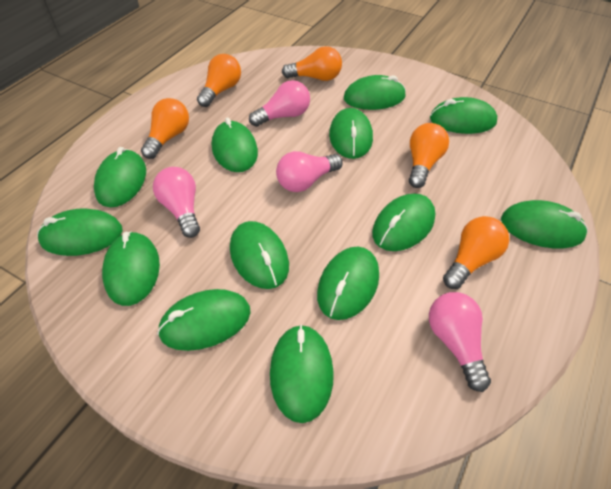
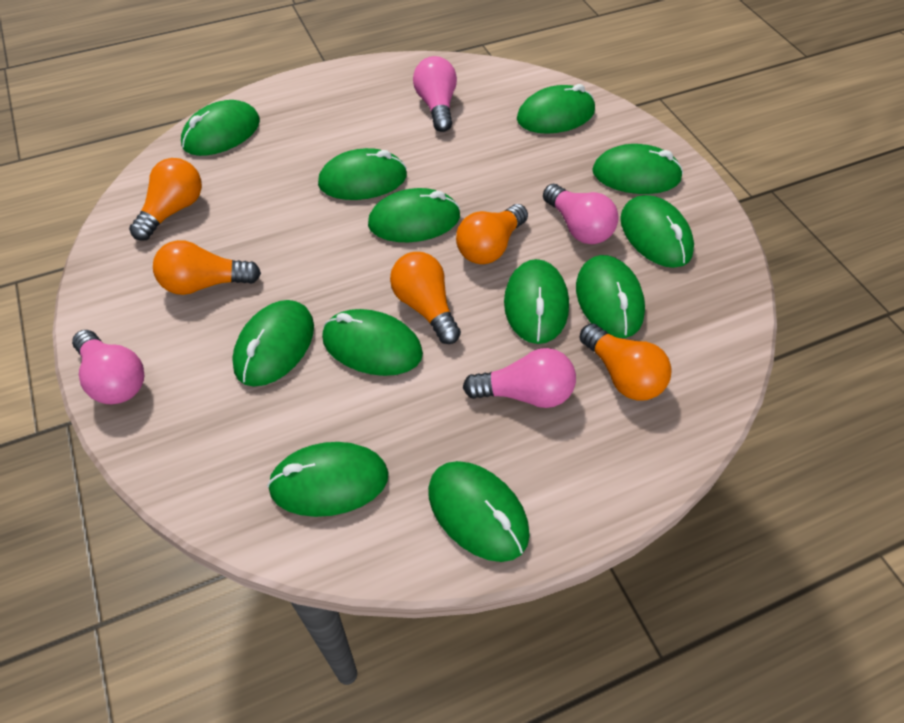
green mouse: 13 -> 12

